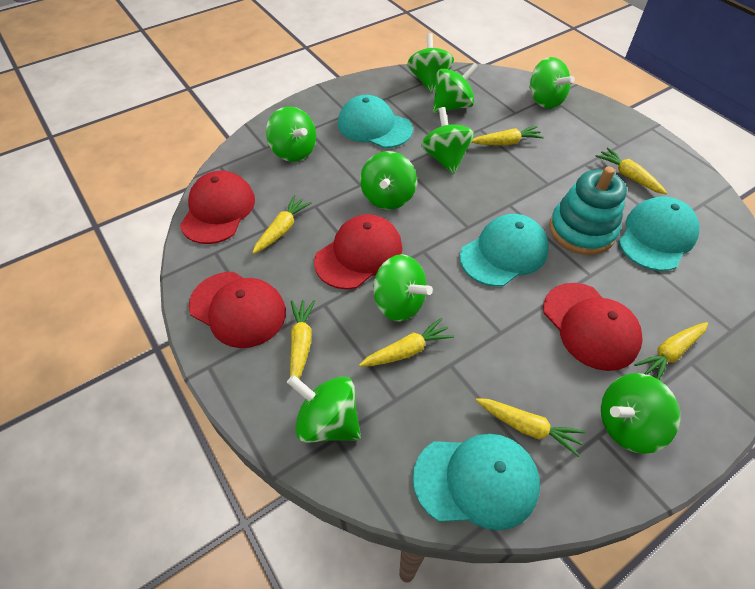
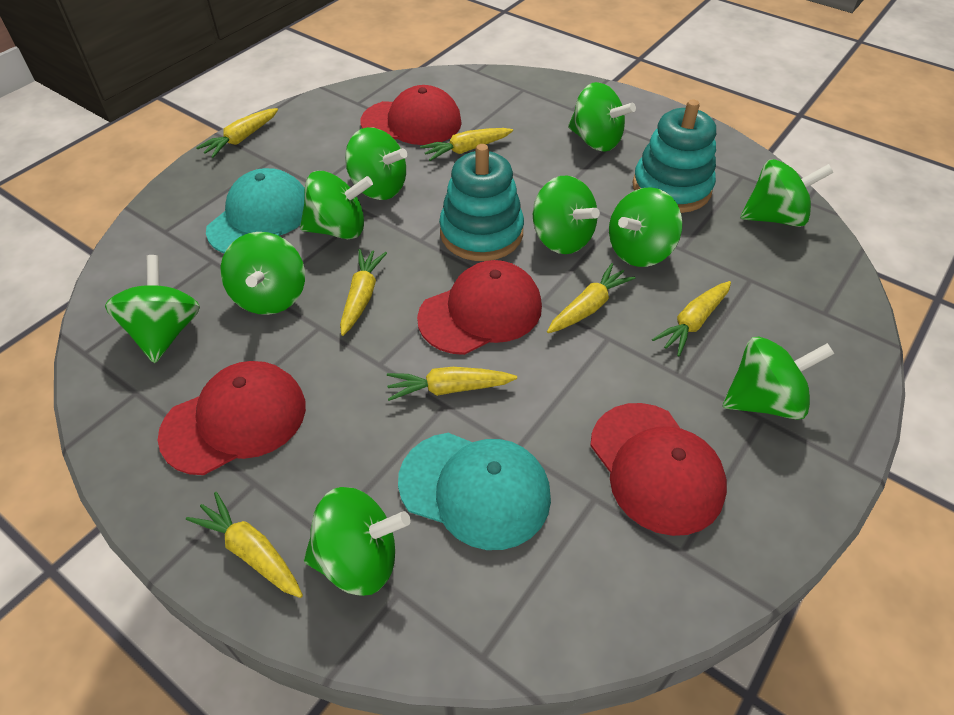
green spinning top: 9 -> 10
turquoise cap: 4 -> 2
turquoise stacking toy: 1 -> 2

